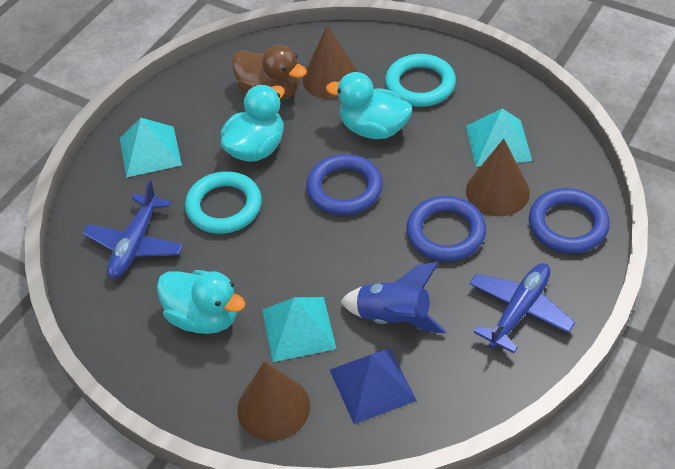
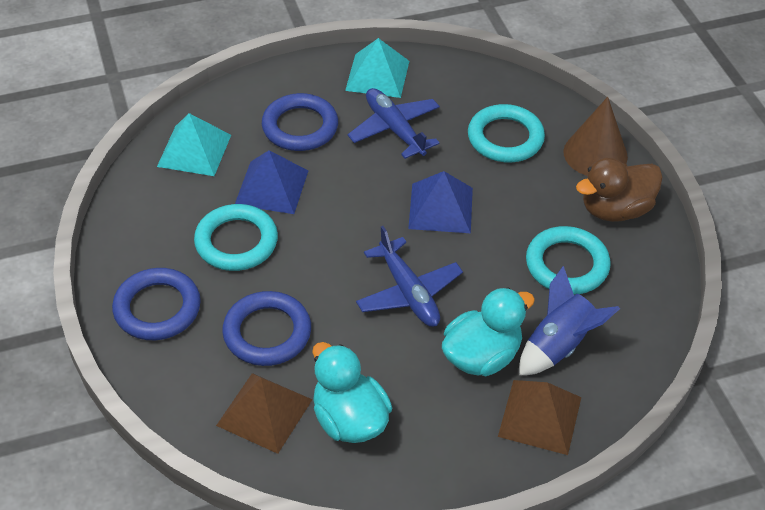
blue pyramid: 1 -> 2
brown cone: 3 -> 1
brown pyramid: 0 -> 2
turquoise duck: 3 -> 2
turquoise pyramid: 3 -> 2
turquoise ring: 2 -> 3

